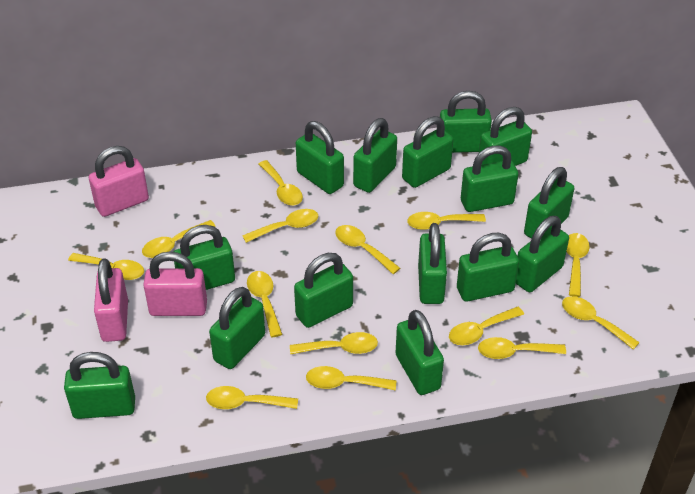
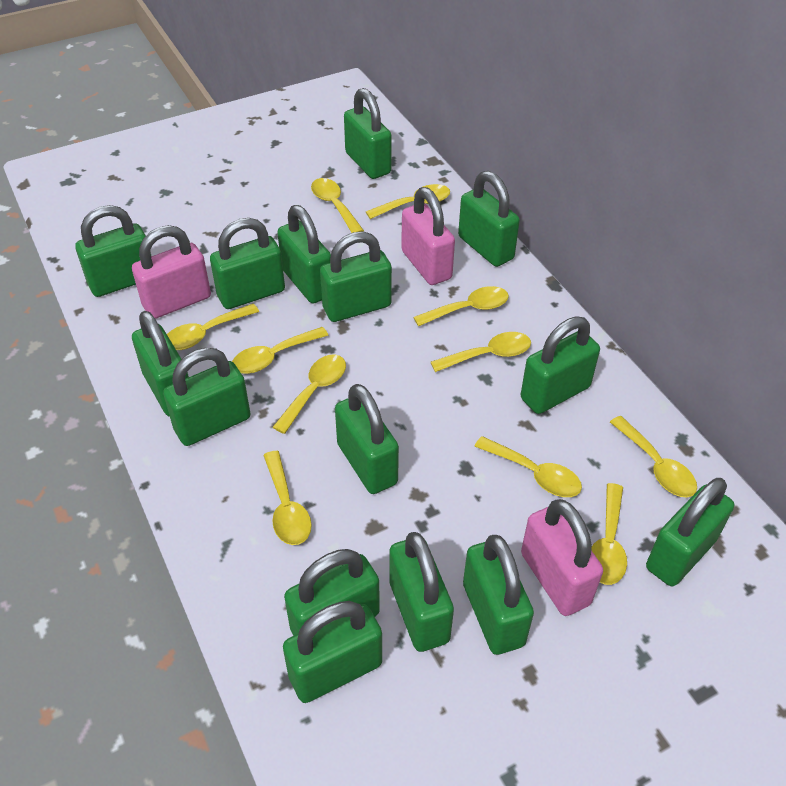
yellow spoon: 14 -> 11

